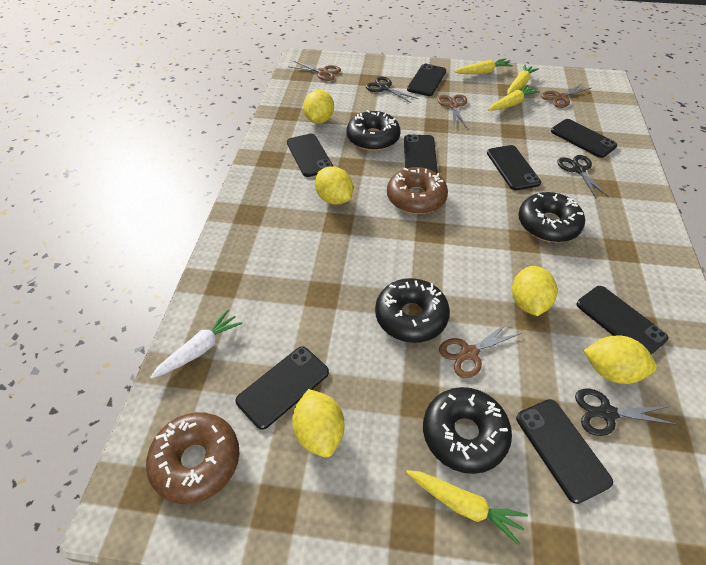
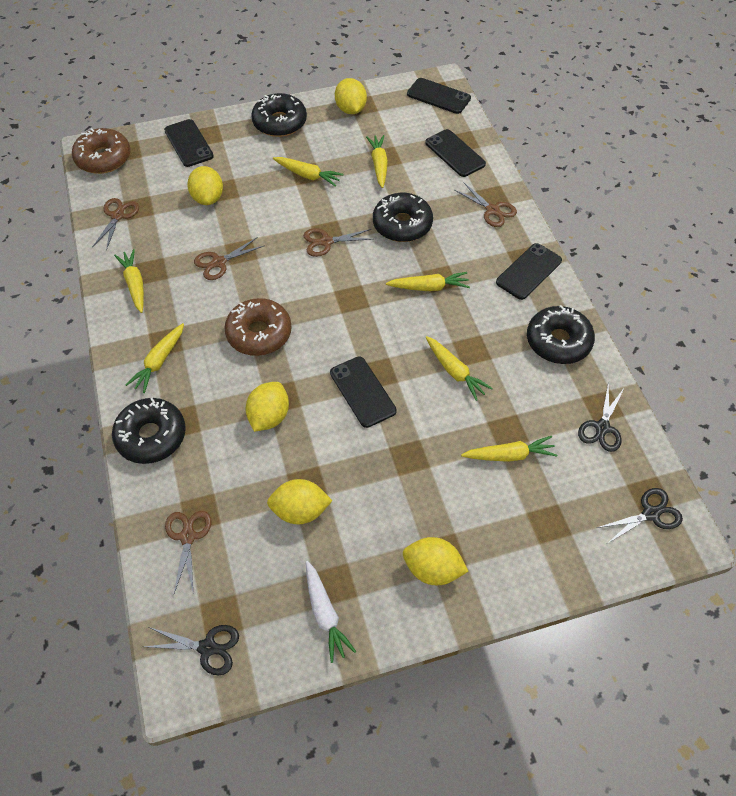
black phone: 8 -> 5
brown scissors: 4 -> 5
yellow carrot: 4 -> 7

